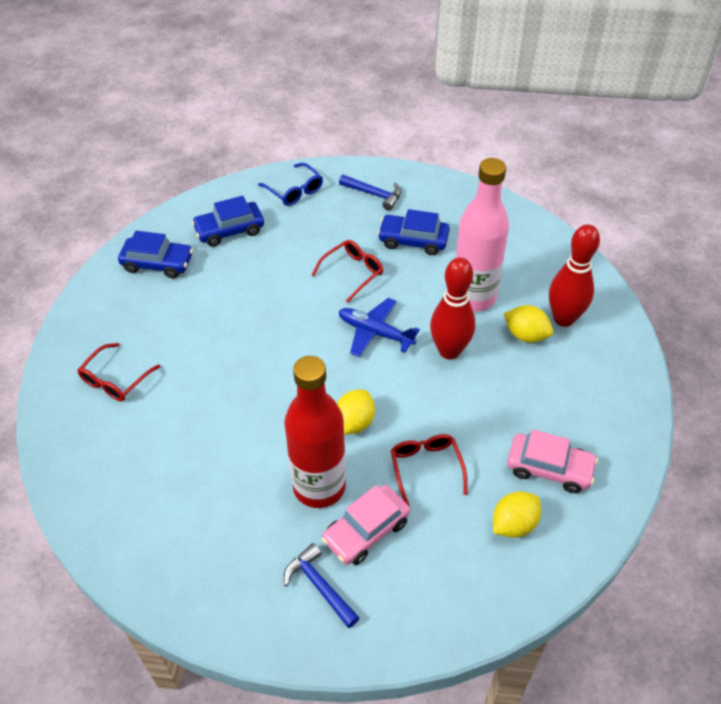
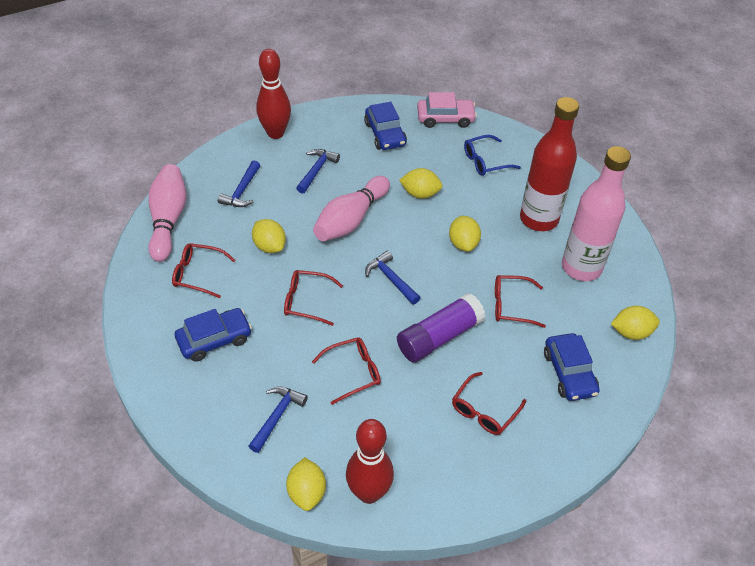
blue hammer: 2 -> 4
blue plane: 1 -> 0
pink bowling pin: 0 -> 2
pink car: 2 -> 1
purple glue stick: 0 -> 1
red glasses: 3 -> 5
yellow lemon: 3 -> 5

